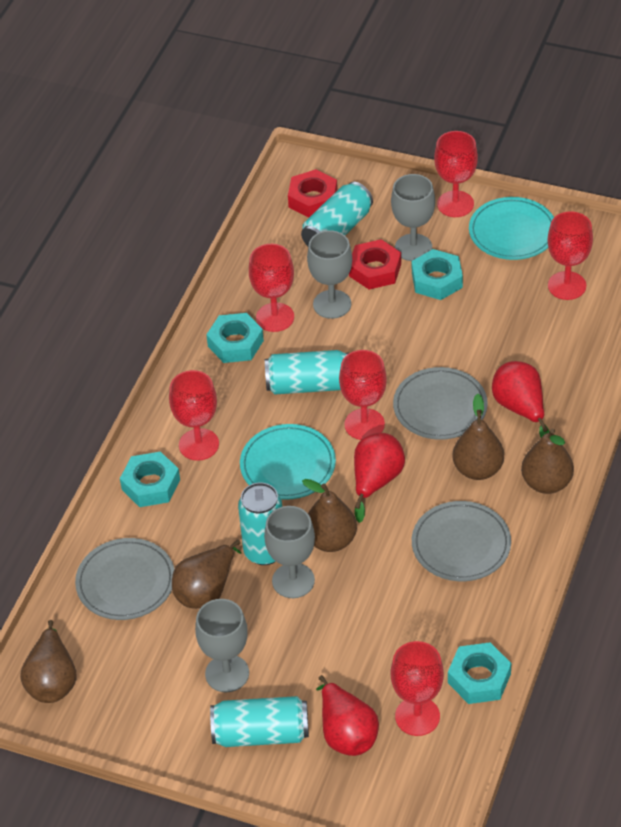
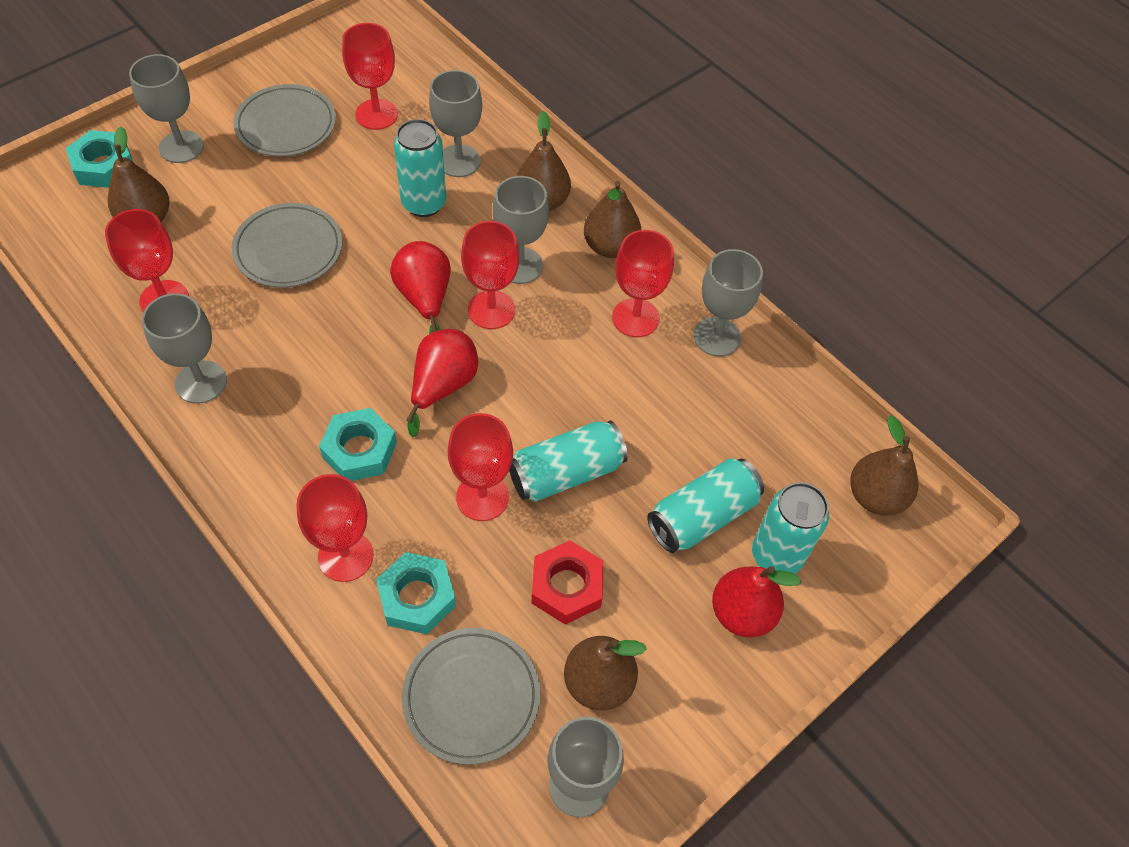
grey goblet: 4 -> 6
red nut: 2 -> 1
turquoise nut: 4 -> 3
turquoise plate: 2 -> 0

